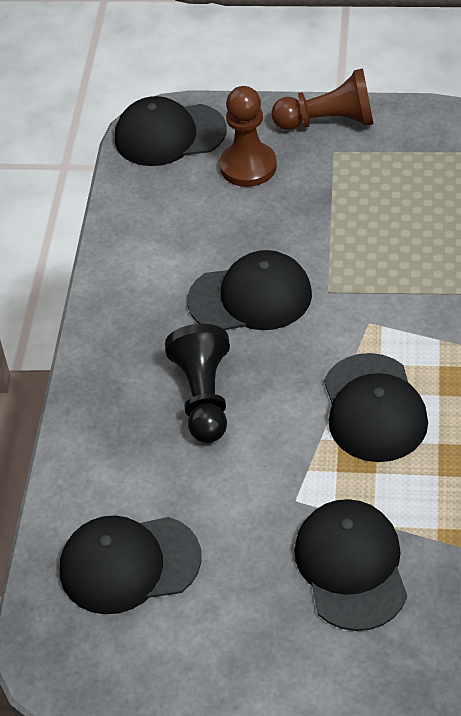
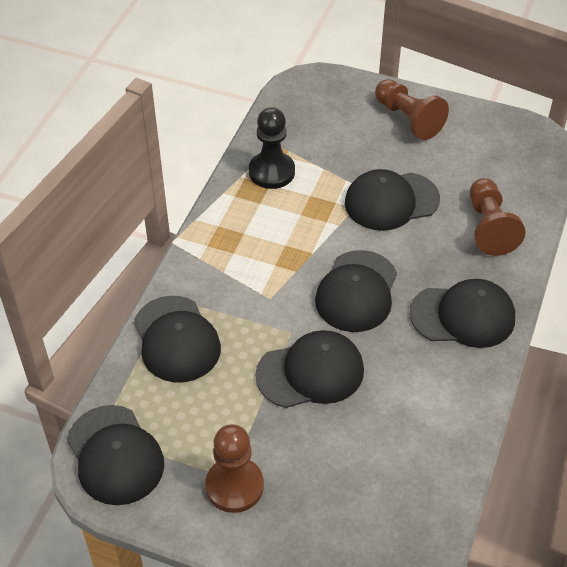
black cap: 5 -> 6
brown pawn: 2 -> 3

